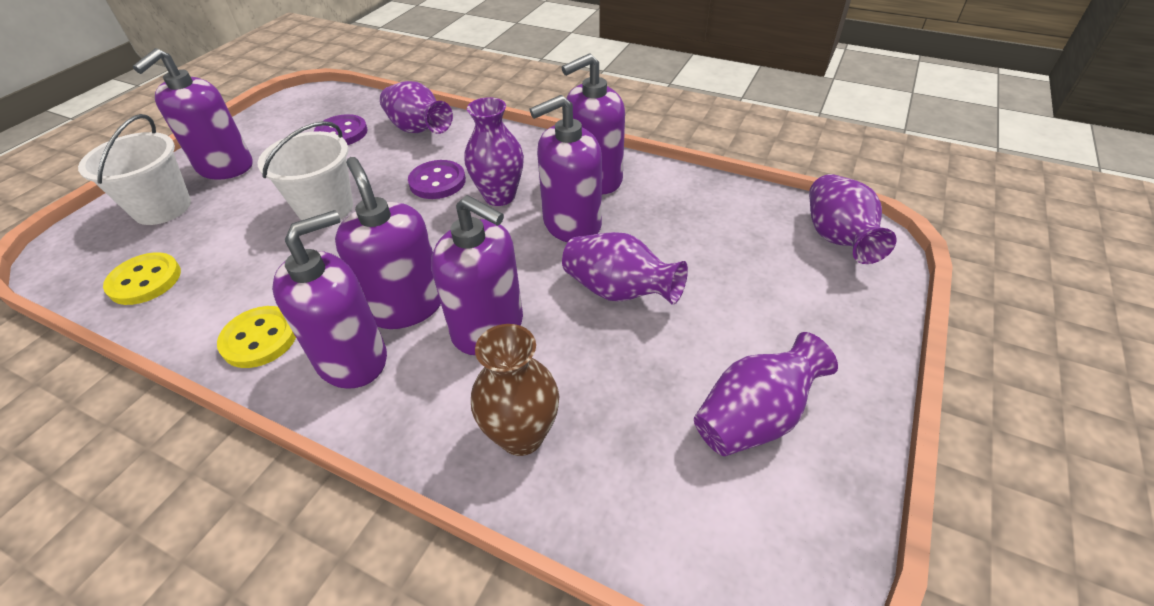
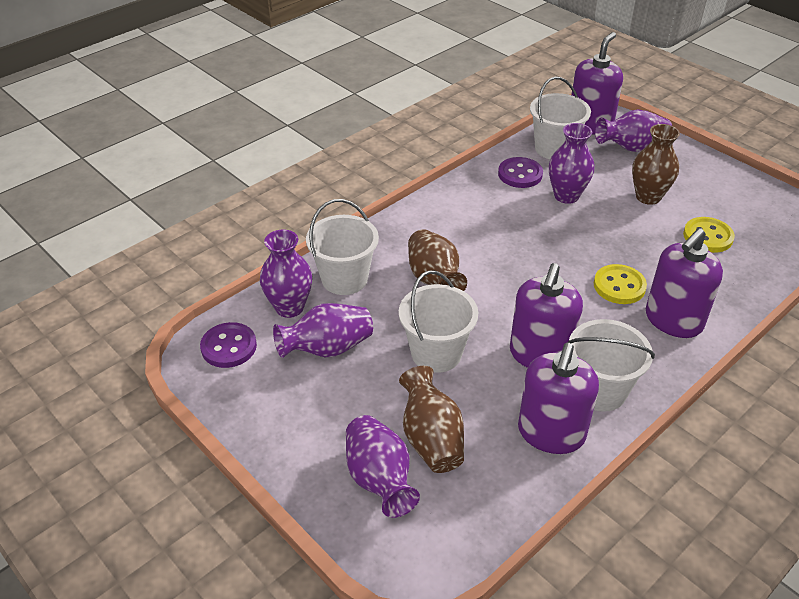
brown vase: 1 -> 3
purple soap dispenser: 6 -> 4
white bucket: 2 -> 4

